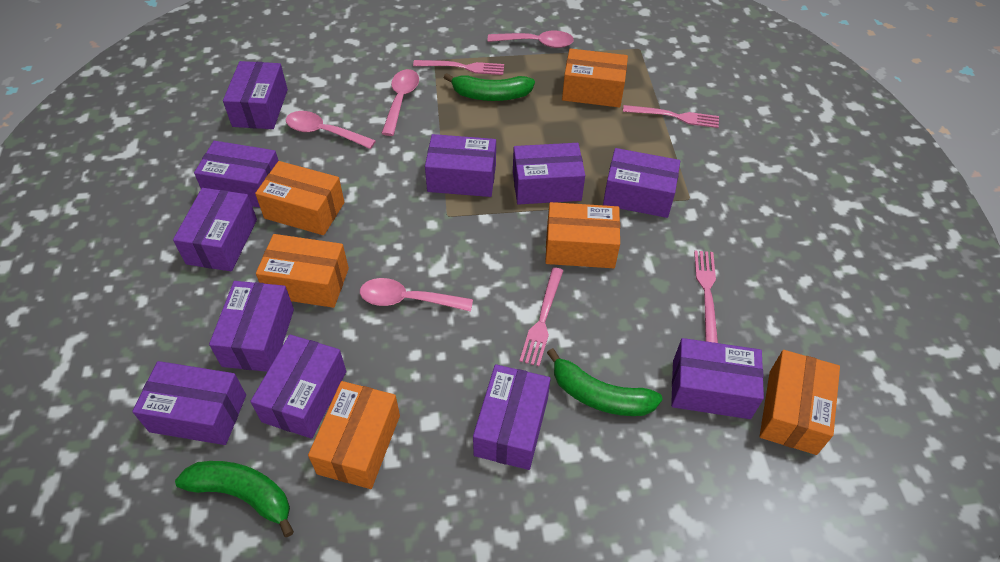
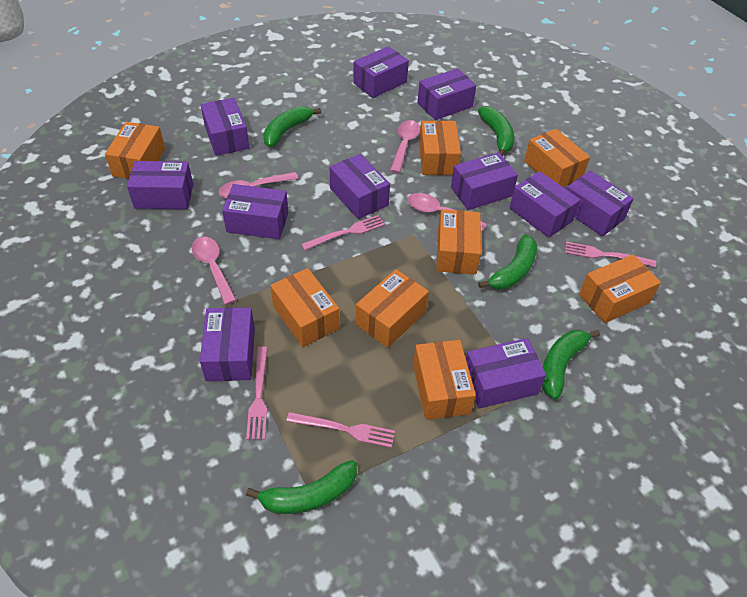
green banana: 3 -> 5
orange box: 6 -> 8

